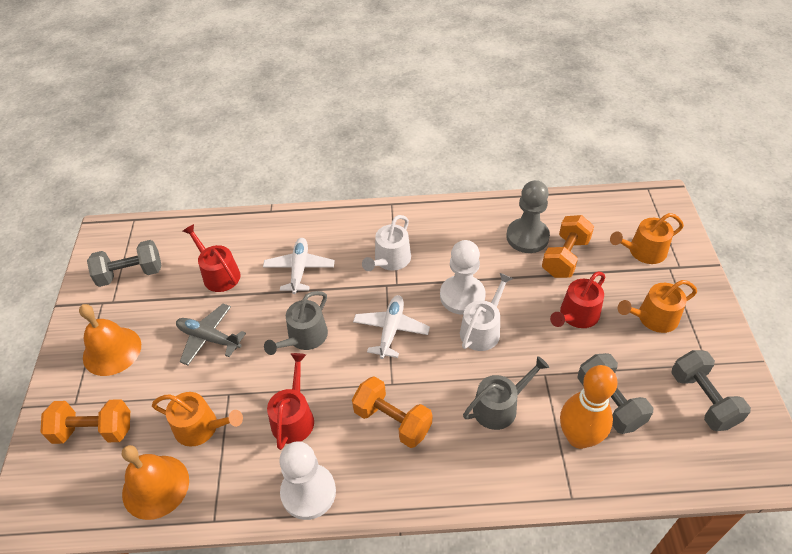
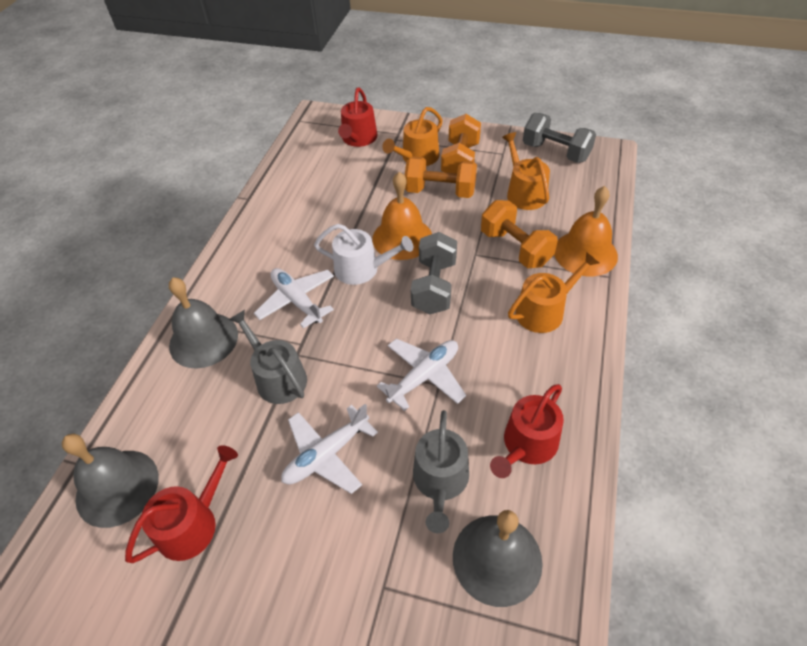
grey bell: 0 -> 3
grey dumbbell: 3 -> 2
grey pawn: 1 -> 0
grey plane: 1 -> 0
orange bowling pin: 1 -> 0
white pawn: 2 -> 0
white plane: 2 -> 3
white watering can: 2 -> 1

